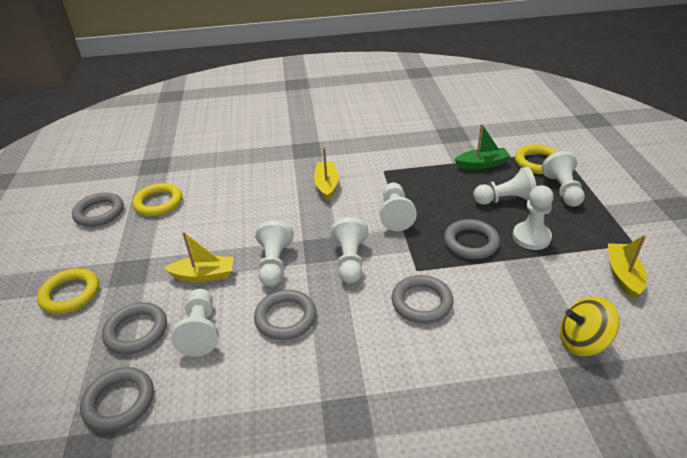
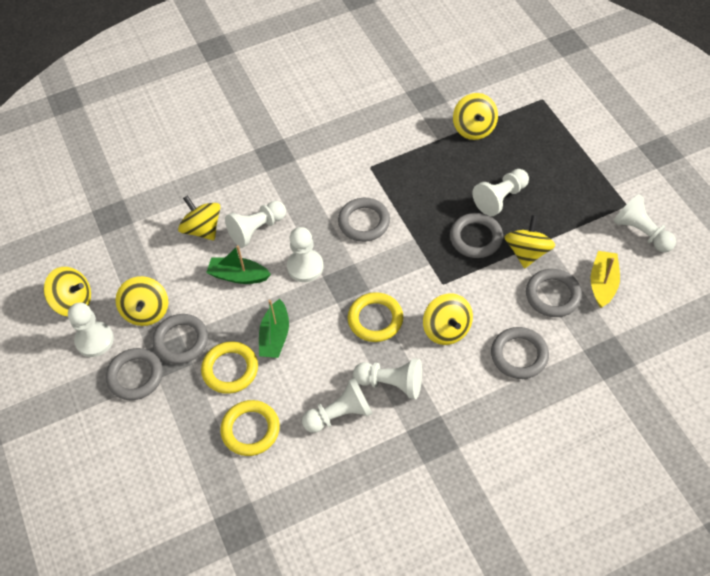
green boat: 1 -> 2
yellow boat: 3 -> 1
yellow spinning top: 1 -> 6

